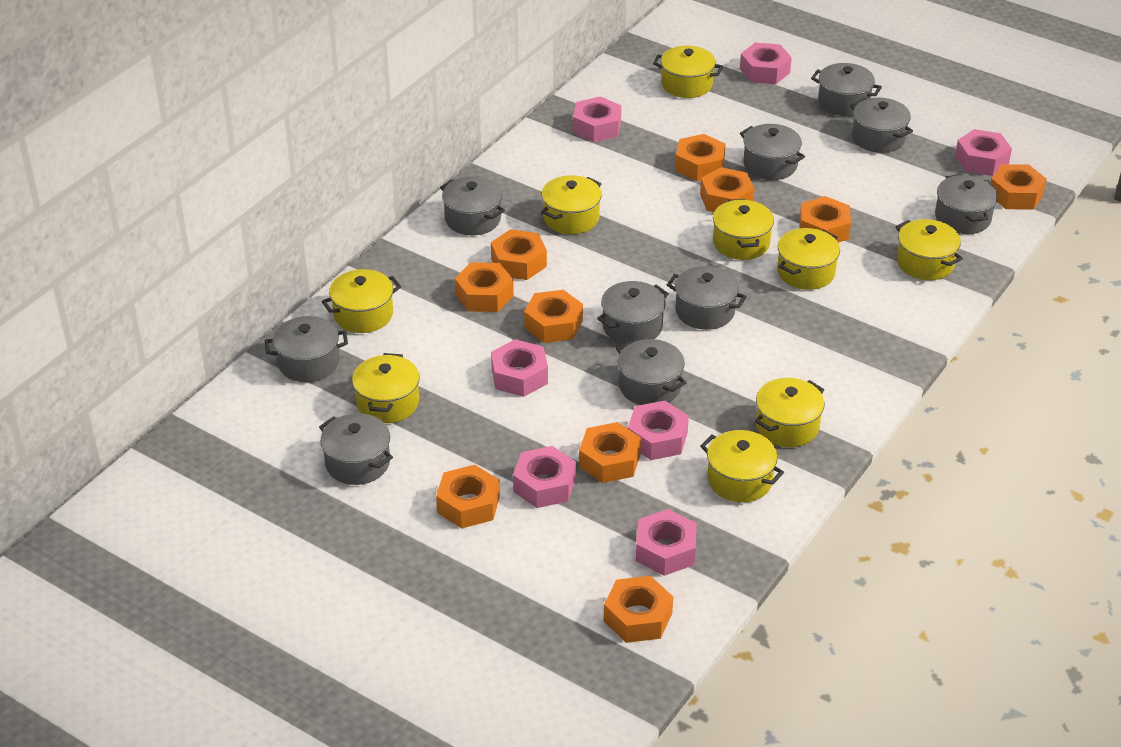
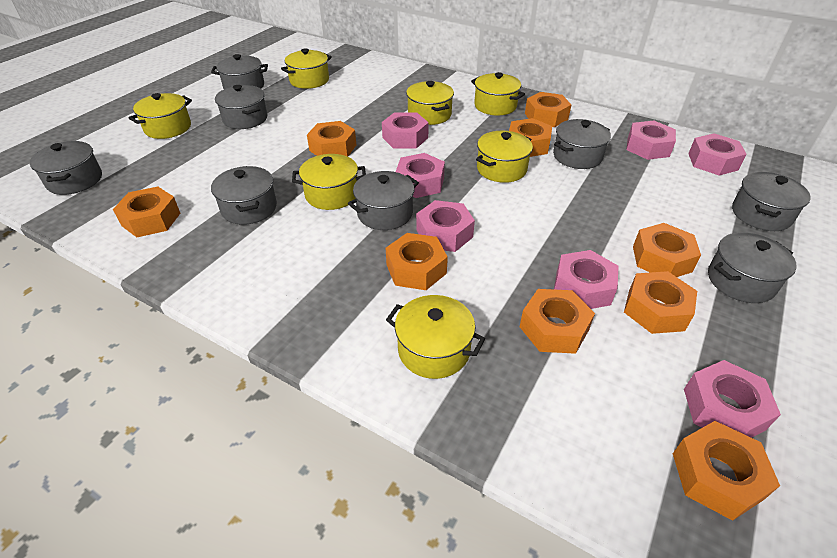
grey pot: 10 -> 8
orange nut: 10 -> 9
yellow pot: 9 -> 7

